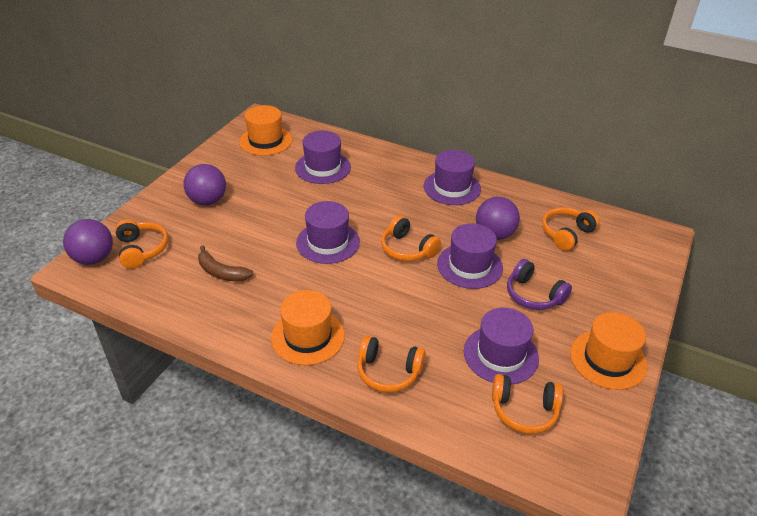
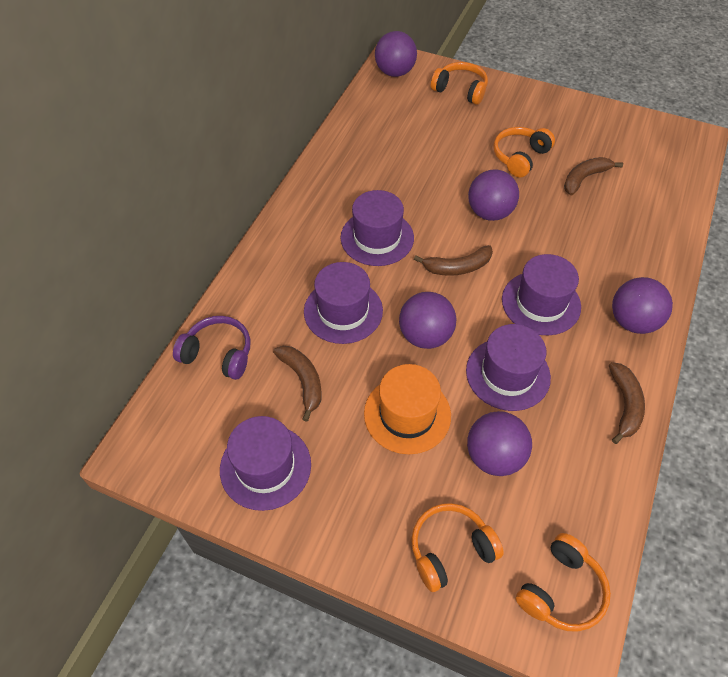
brown banana: 1 -> 4
orange hat: 3 -> 1
orange headphones: 5 -> 4
purple ball: 3 -> 5

